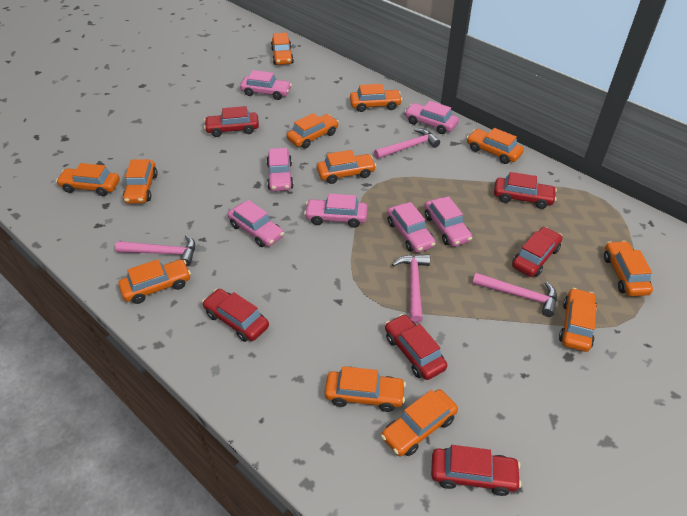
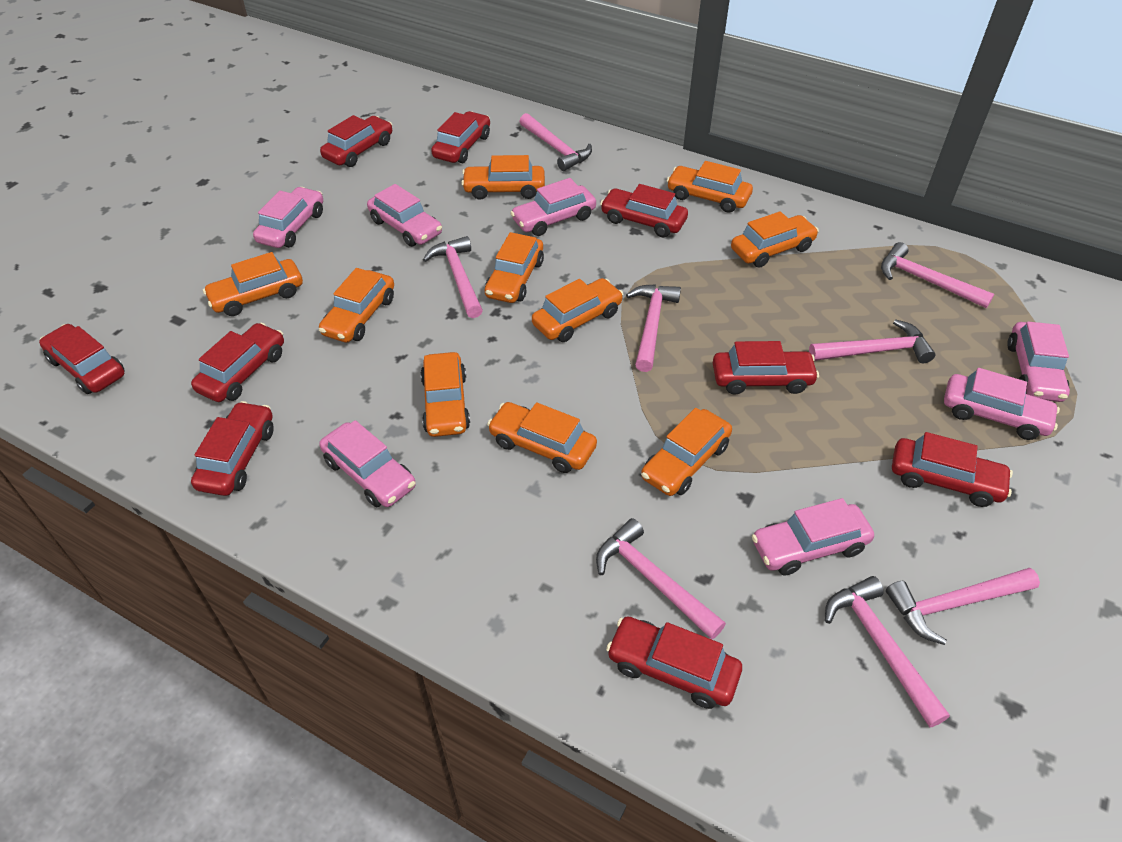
orange car: 12 -> 10
pink hammer: 4 -> 8
red car: 6 -> 9

